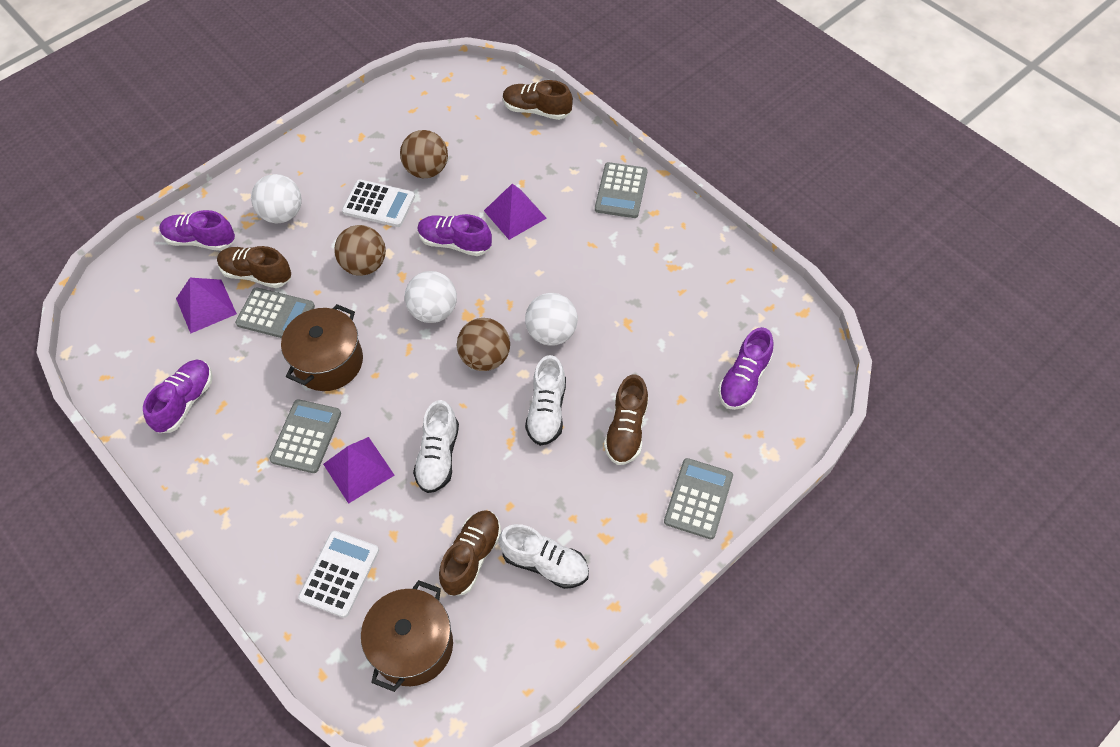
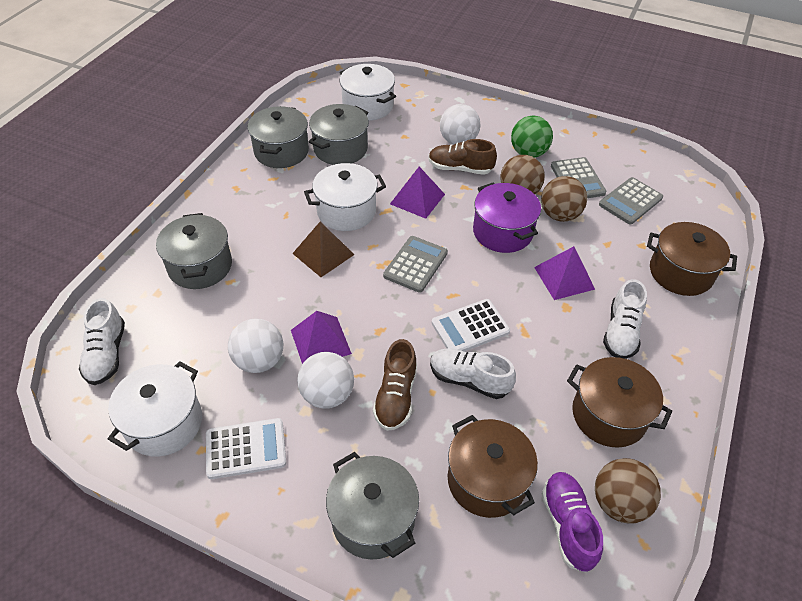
brown pot: 2 -> 3
brown pyramid: 0 -> 1
brown shoe: 4 -> 2
green ball: 0 -> 1
grey calculator: 4 -> 3
grey pot: 0 -> 4
purple pot: 0 -> 1
purple shoe: 4 -> 1
white pot: 0 -> 3

